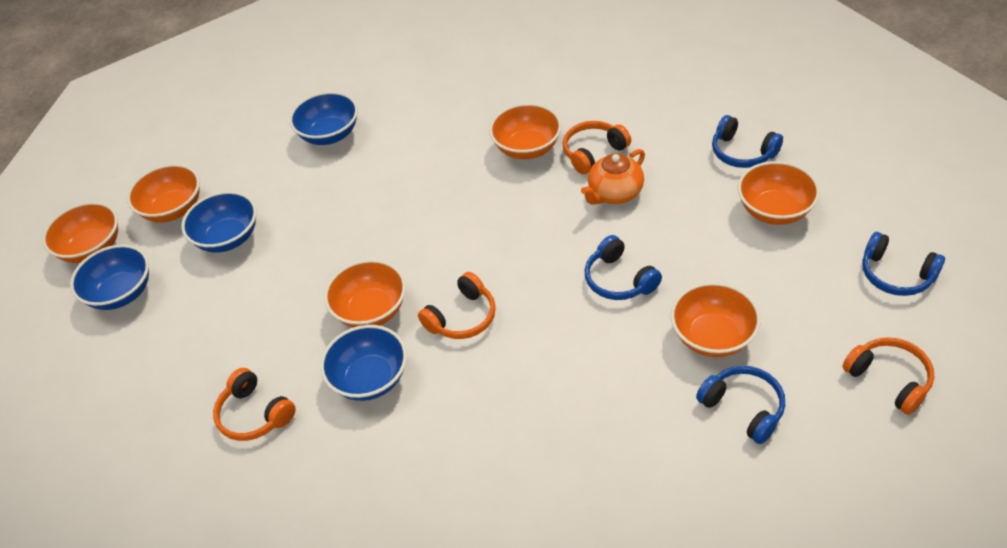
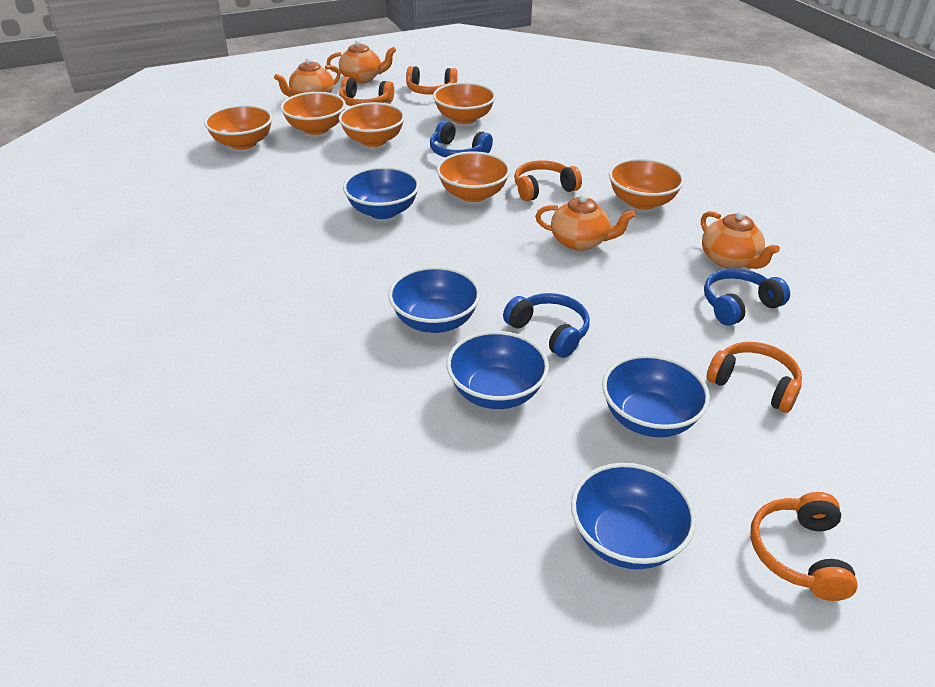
blue bowl: 4 -> 5
blue headphones: 4 -> 3
orange headphones: 4 -> 5
orange teapot: 1 -> 4

